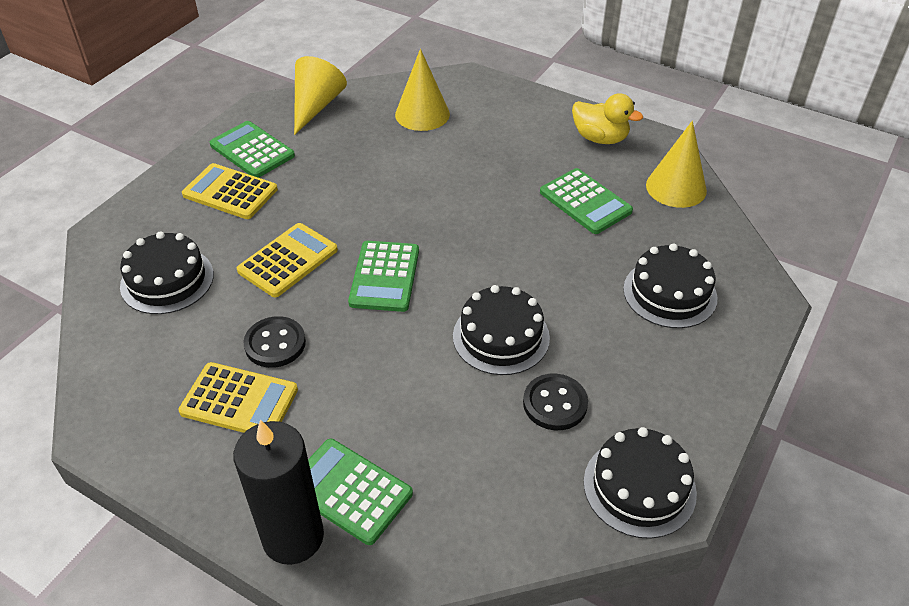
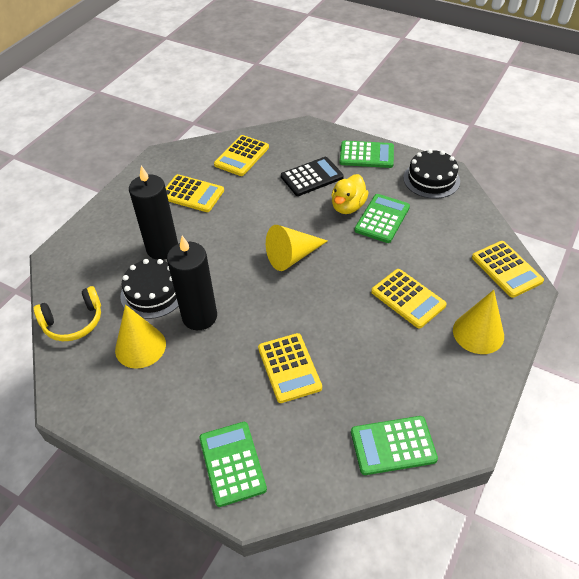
black button: 2 -> 0
black cake: 4 -> 2
black calculator: 0 -> 1
black candle: 1 -> 2
yellow calculator: 3 -> 5
yellow headphones: 0 -> 1

